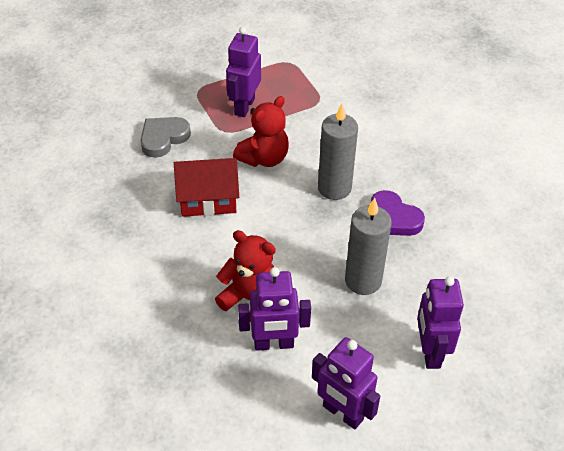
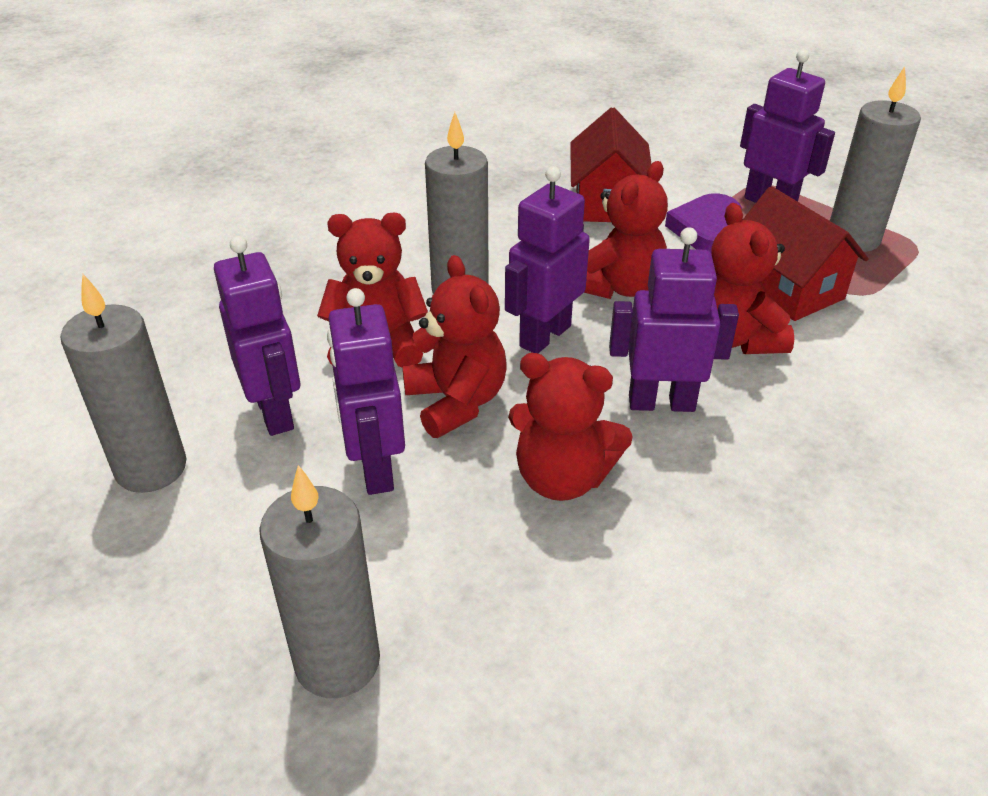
grey candle: 2 -> 4
grey heart: 1 -> 0
purple robot: 4 -> 5
red house: 1 -> 2
red teddy bear: 2 -> 5

